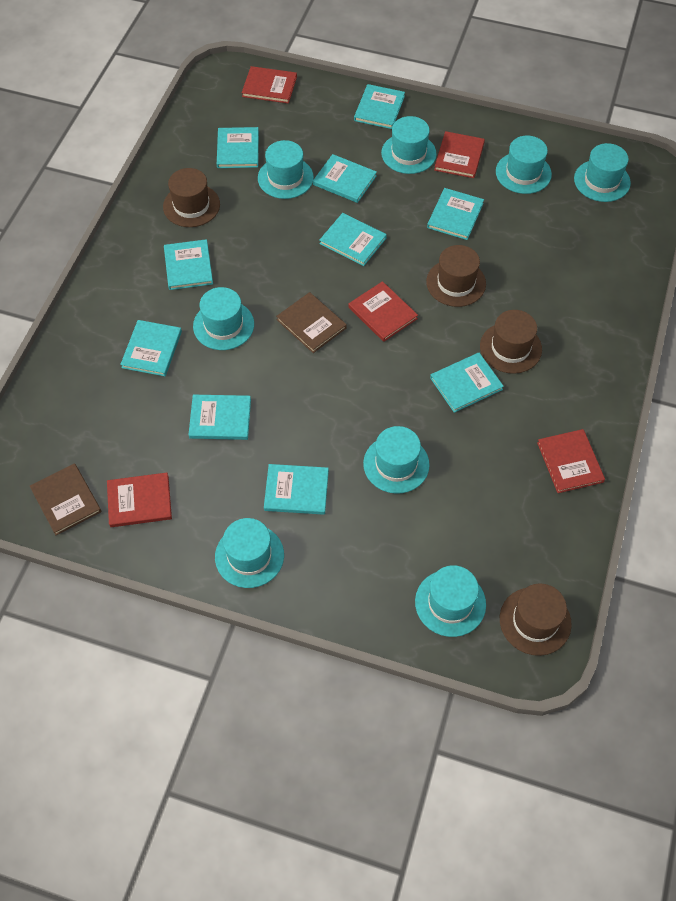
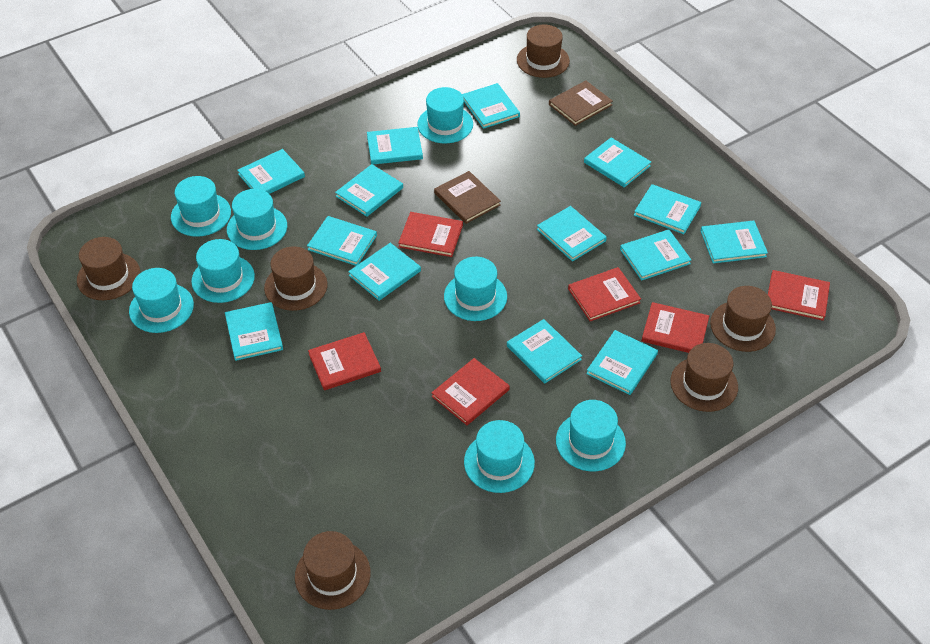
brown hat: 4 -> 6
red book: 5 -> 6
turquoise book: 10 -> 14

